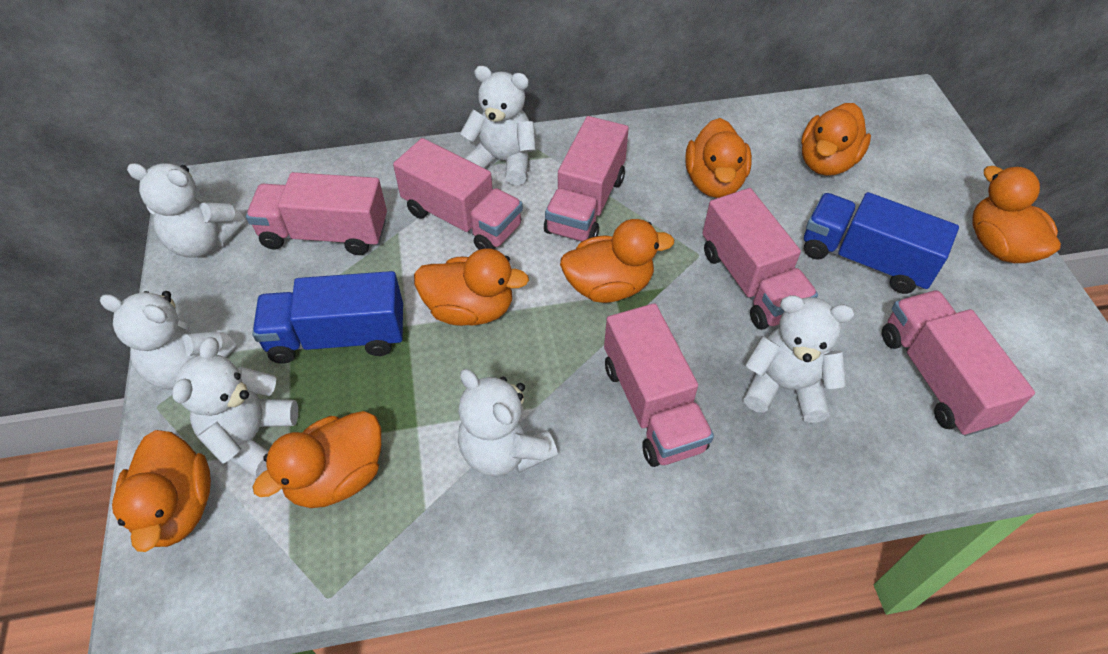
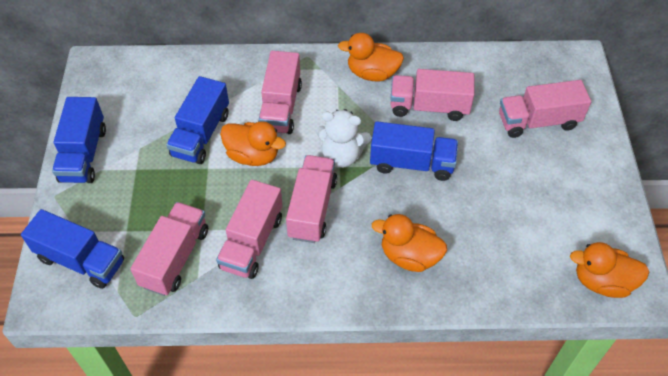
blue truck: 2 -> 4
orange duck: 7 -> 4
white teddy bear: 6 -> 1

